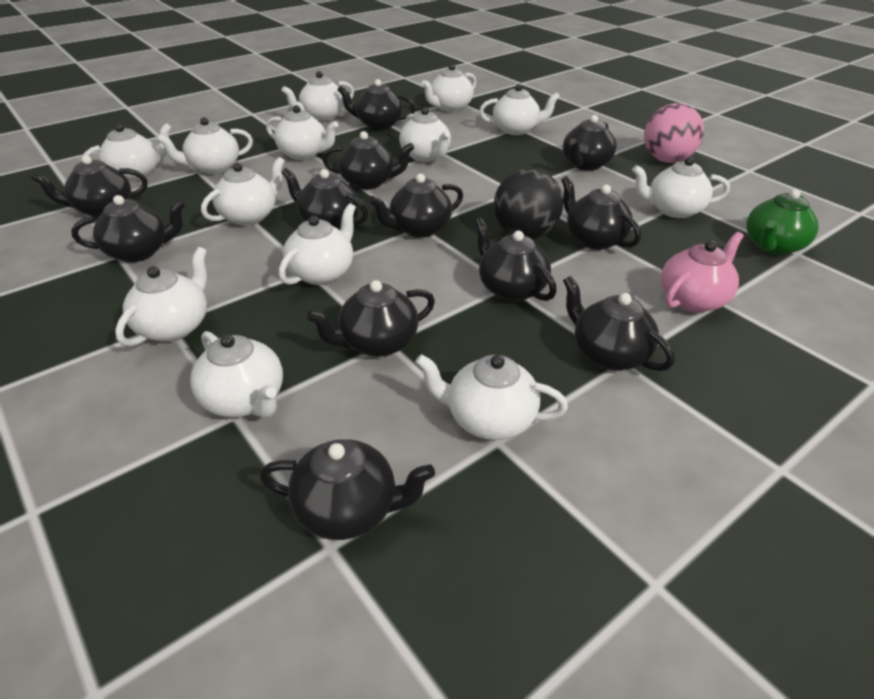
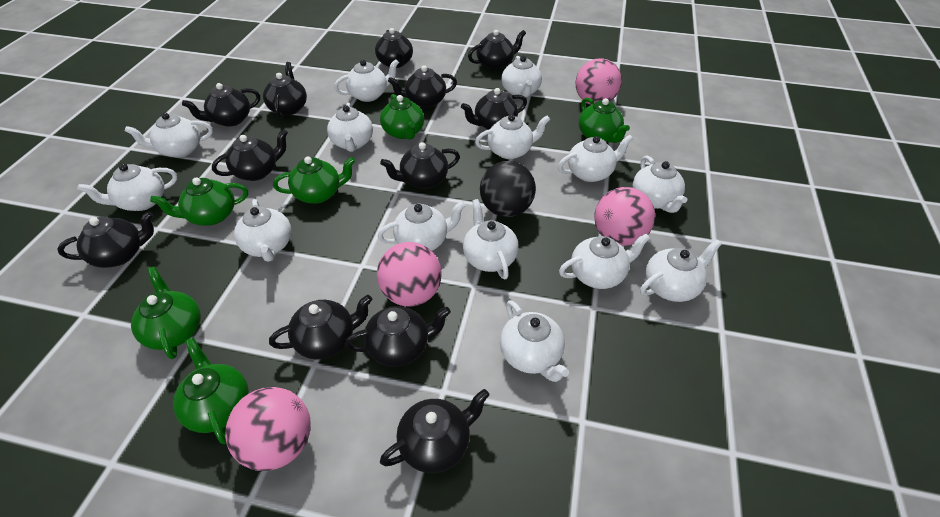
green teapot: 1 -> 6
pink ball: 1 -> 4
pink teapot: 1 -> 0
white teapot: 13 -> 14

